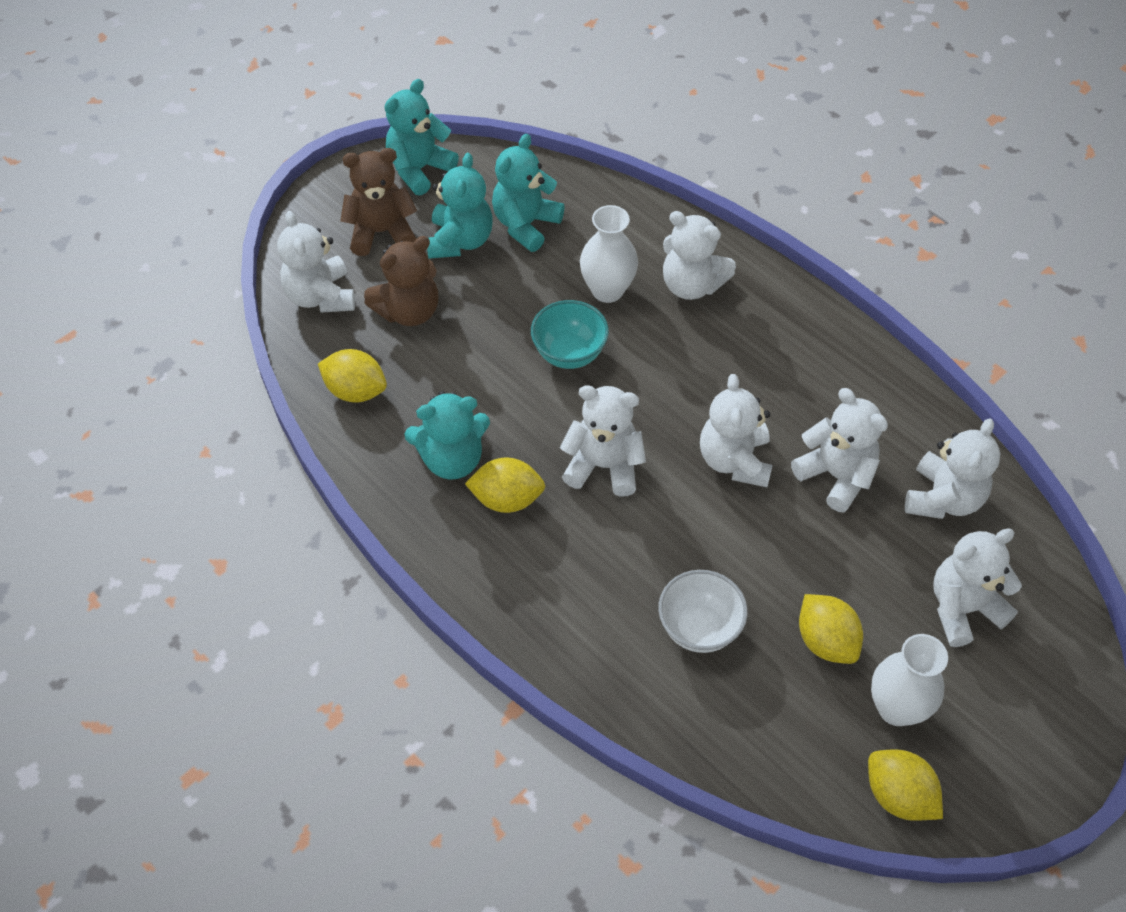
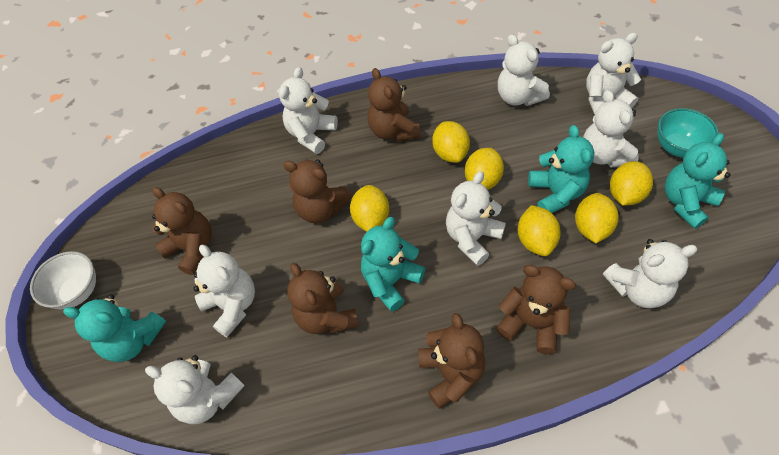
brown teddy bear: 2 -> 6
white teddy bear: 7 -> 8
white vase: 2 -> 0
yellow lemon: 4 -> 6

